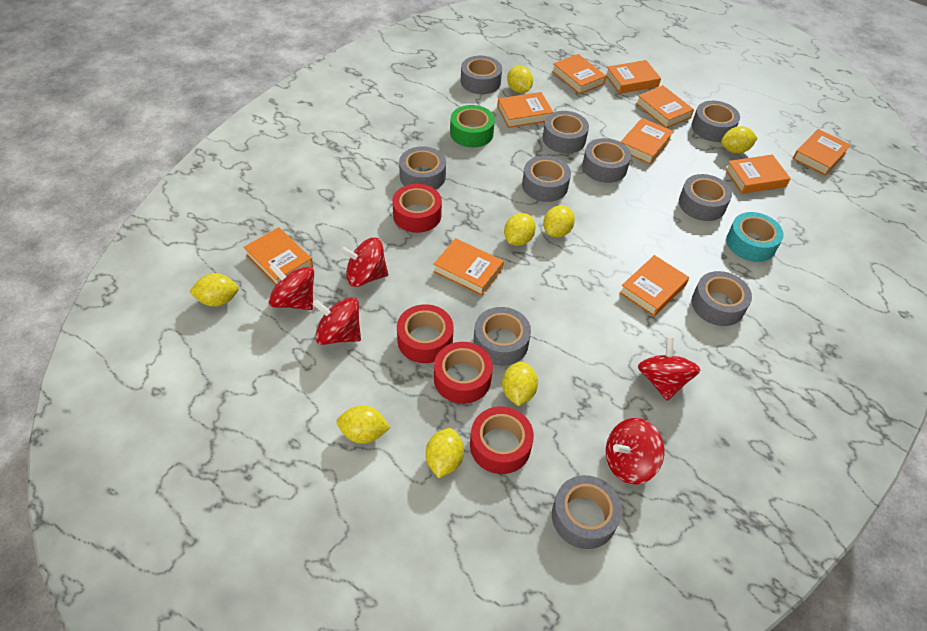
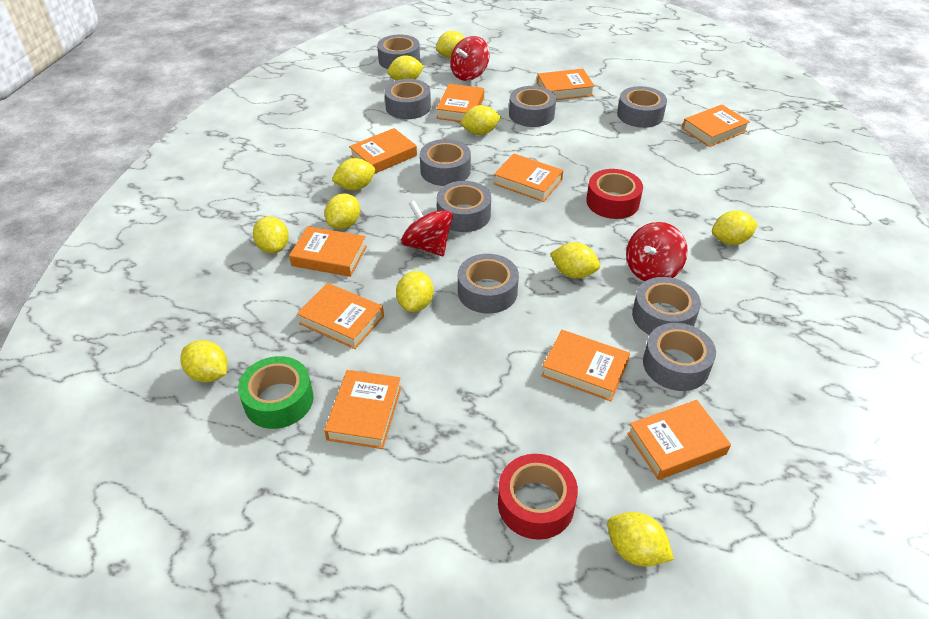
grey tape: 10 -> 9
red spinning top: 5 -> 3
red tape: 4 -> 2
turquoise tape: 1 -> 0
yellow lemon: 8 -> 11

